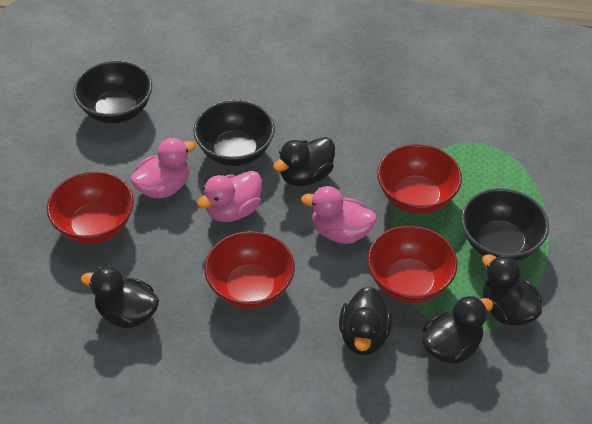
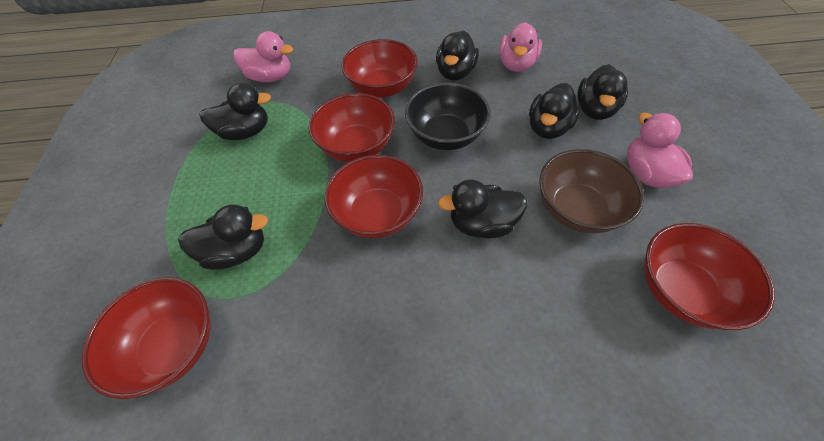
black bowl: 3 -> 1
black duck: 5 -> 6
brown bowl: 0 -> 1
red bowl: 4 -> 5

